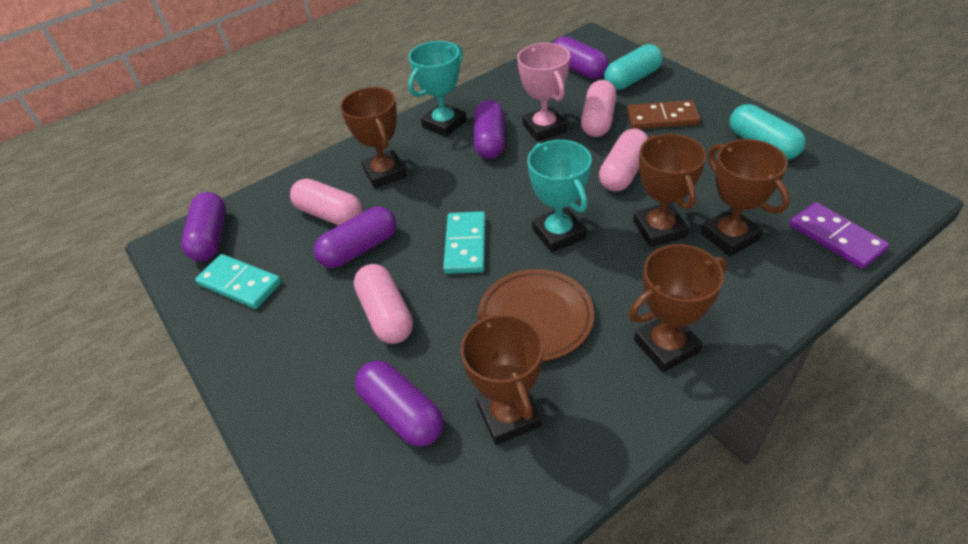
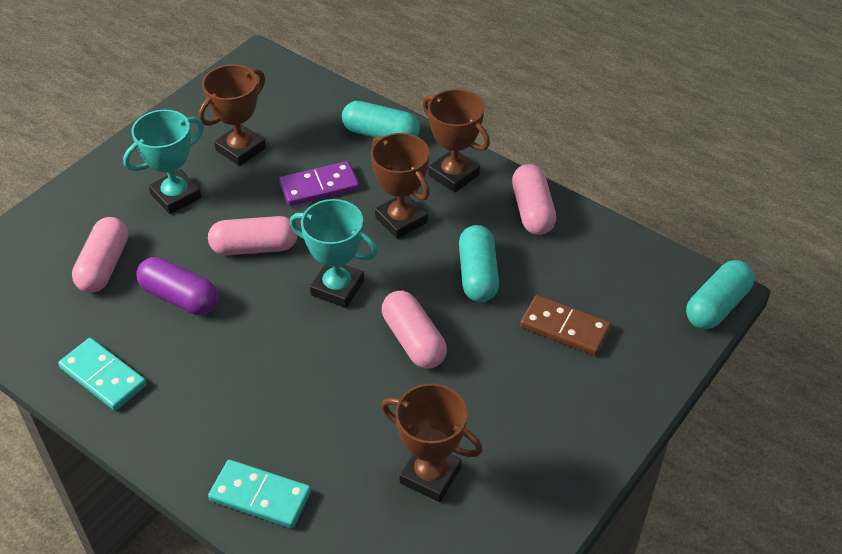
brown plate: 1 -> 0
brown trophy: 5 -> 4
pink trophy: 1 -> 0
purple capsule: 5 -> 1
turquoise capsule: 2 -> 3

